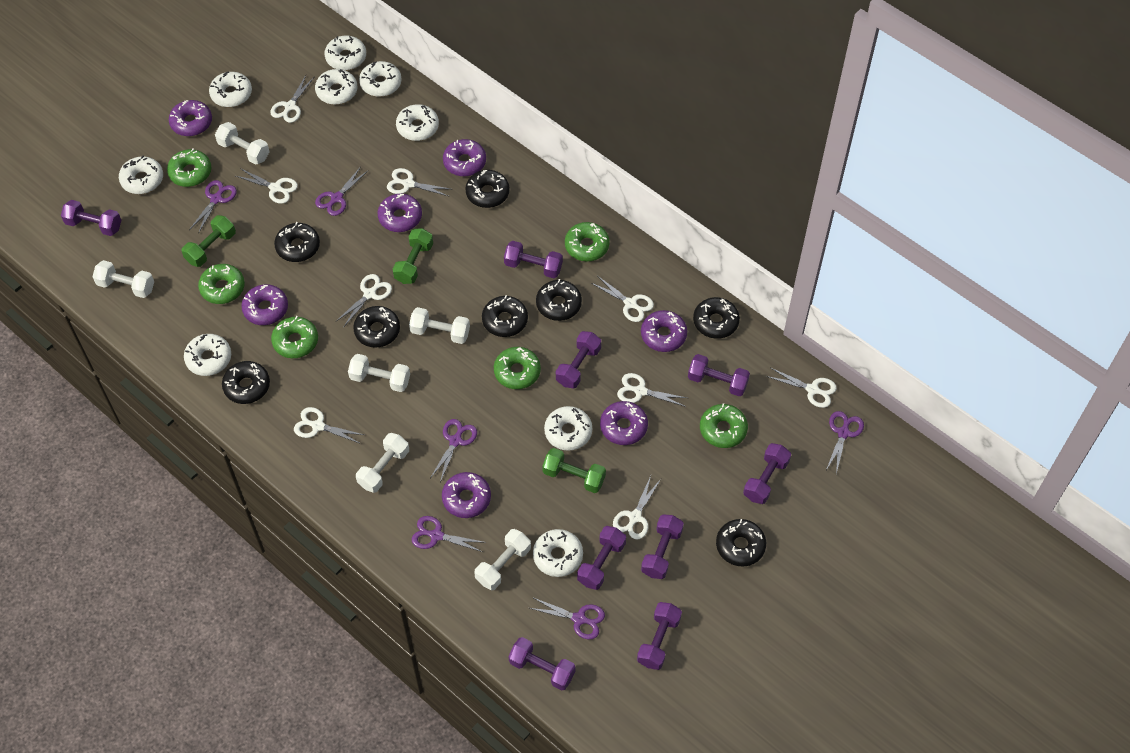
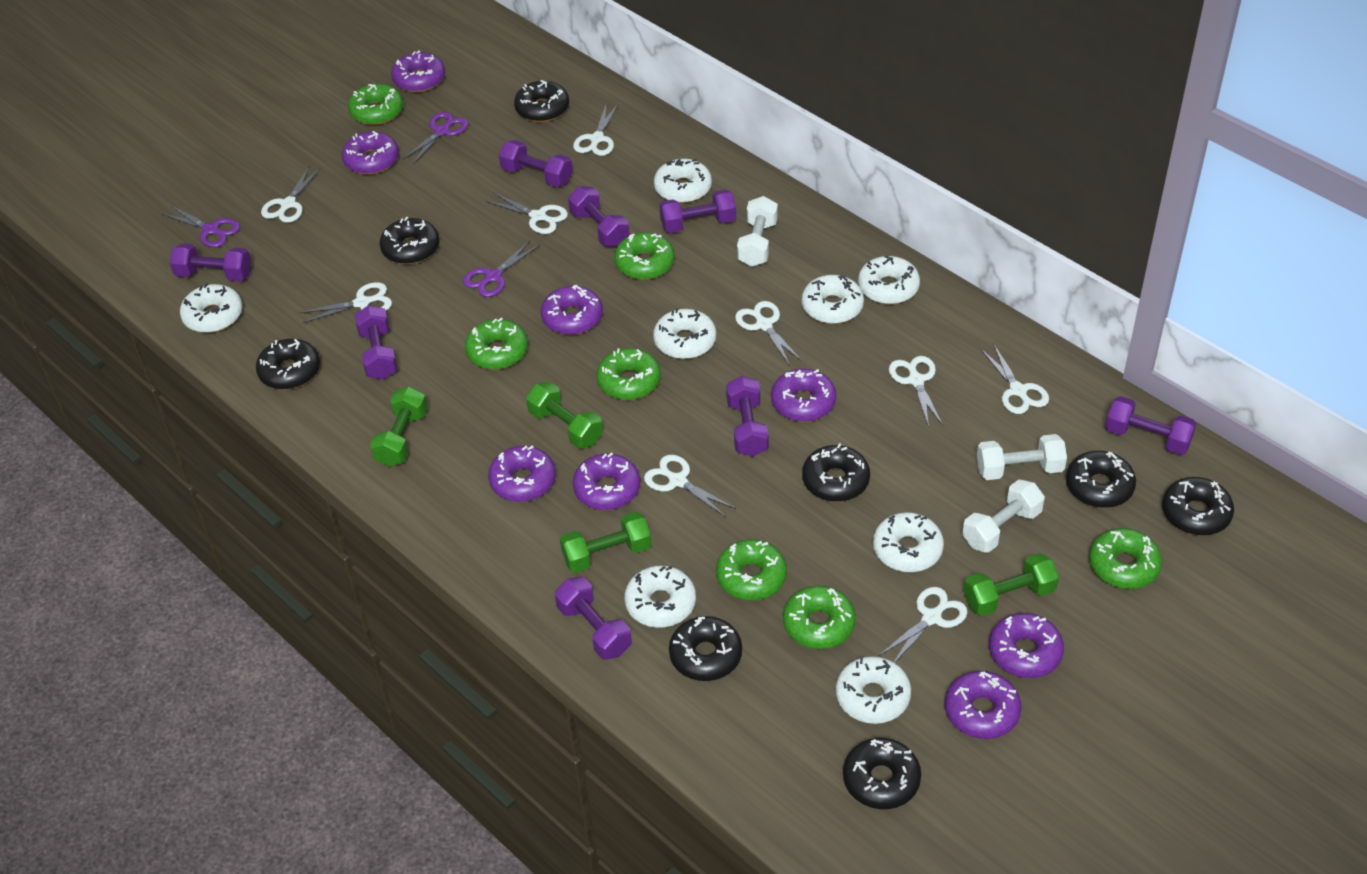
green donut: 6 -> 7
green dumbbell: 3 -> 4
purple donut: 7 -> 8
purple dumbbell: 9 -> 8
purple scissors: 6 -> 3
white donut: 9 -> 8
white dumbbell: 6 -> 3

